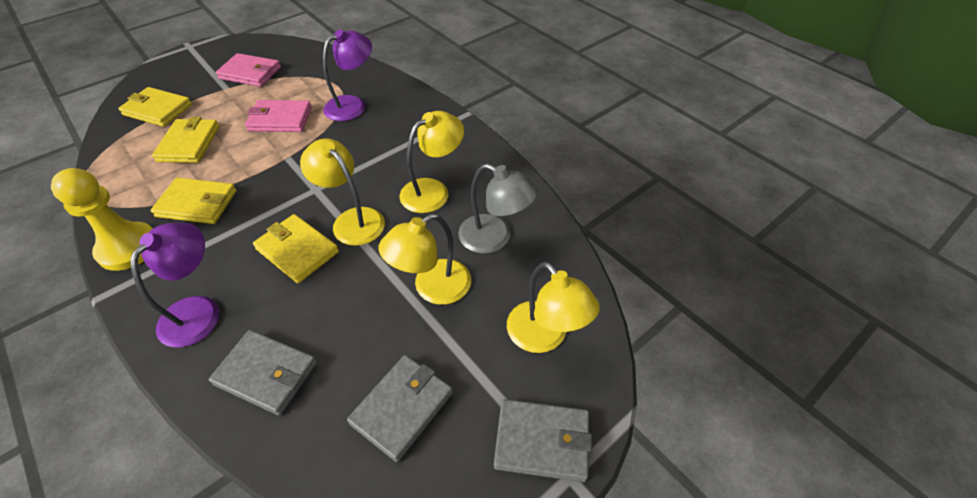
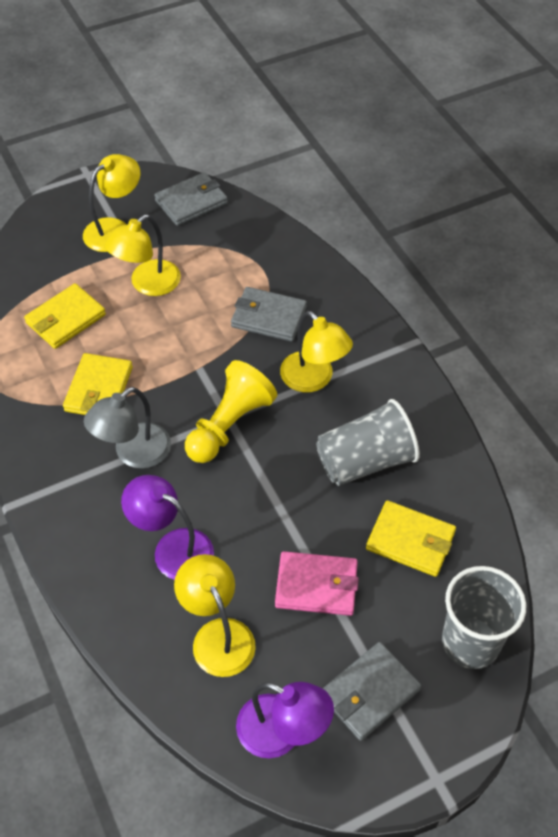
grey cup: 0 -> 2
pink wallet: 2 -> 1
yellow wallet: 4 -> 3

